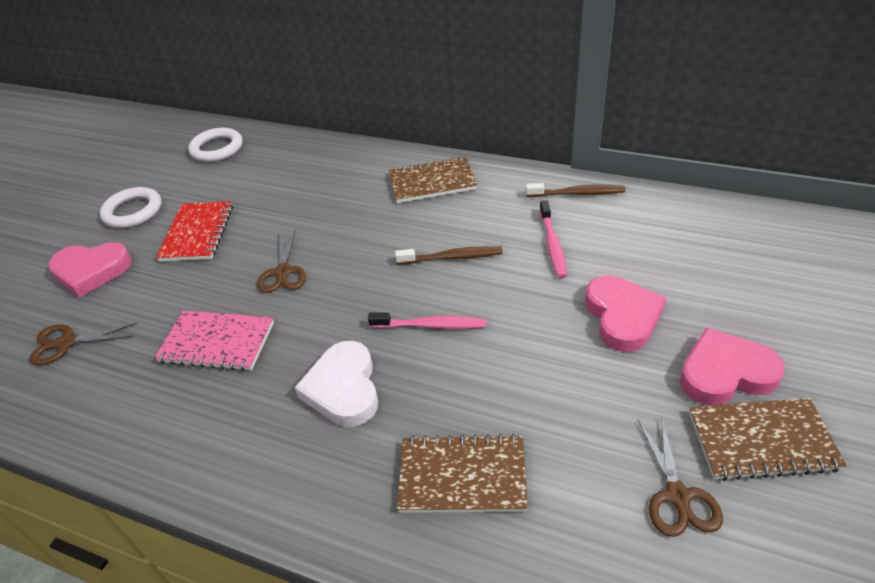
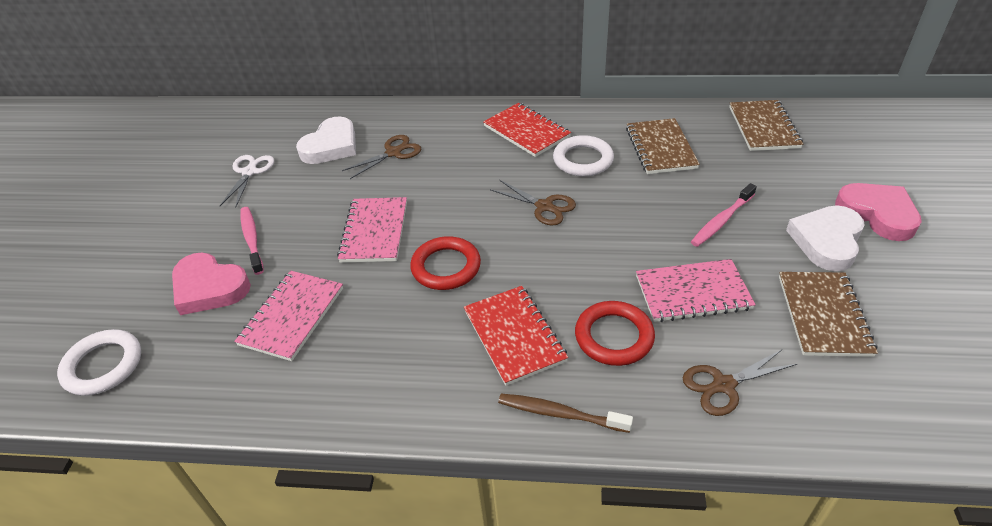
brown toothbrush: 2 -> 1
pink heart: 3 -> 2
pink notebook: 1 -> 3
red notebook: 1 -> 2
red ring: 0 -> 2
white heart: 1 -> 2
white scissors: 0 -> 1

